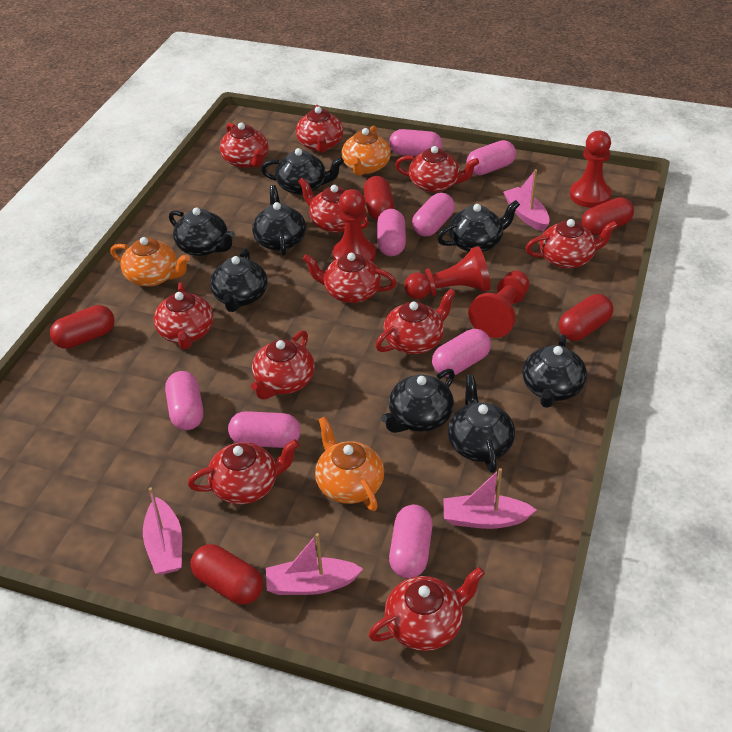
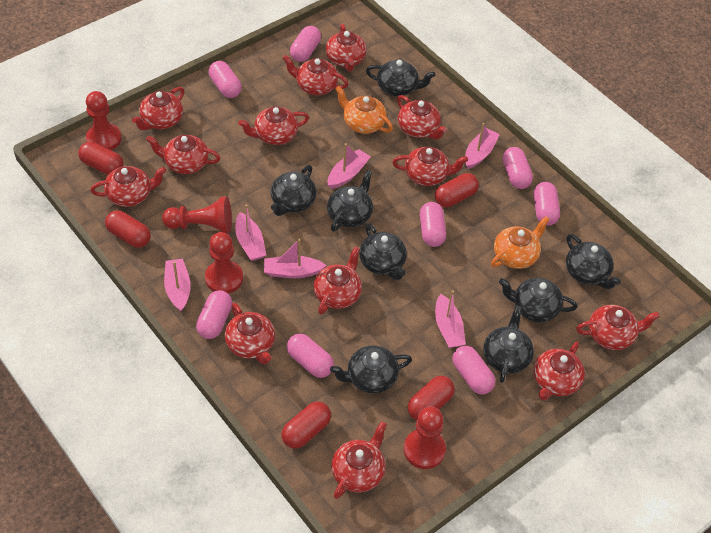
orange teapot: 3 -> 2
pink boat: 4 -> 6
red teapot: 11 -> 13

